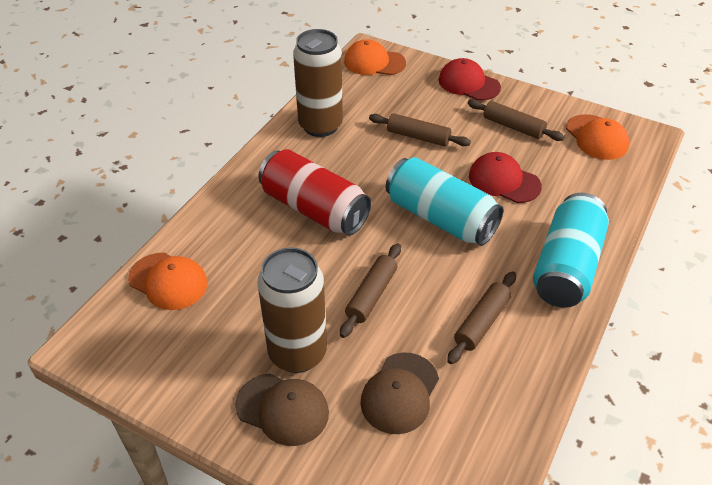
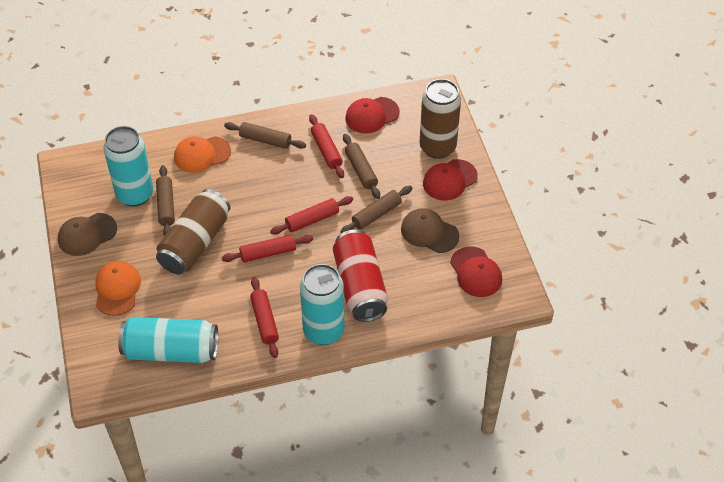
orange cap: 3 -> 2
red cap: 2 -> 3
red rolling pin: 0 -> 4
turquoise can: 2 -> 3

